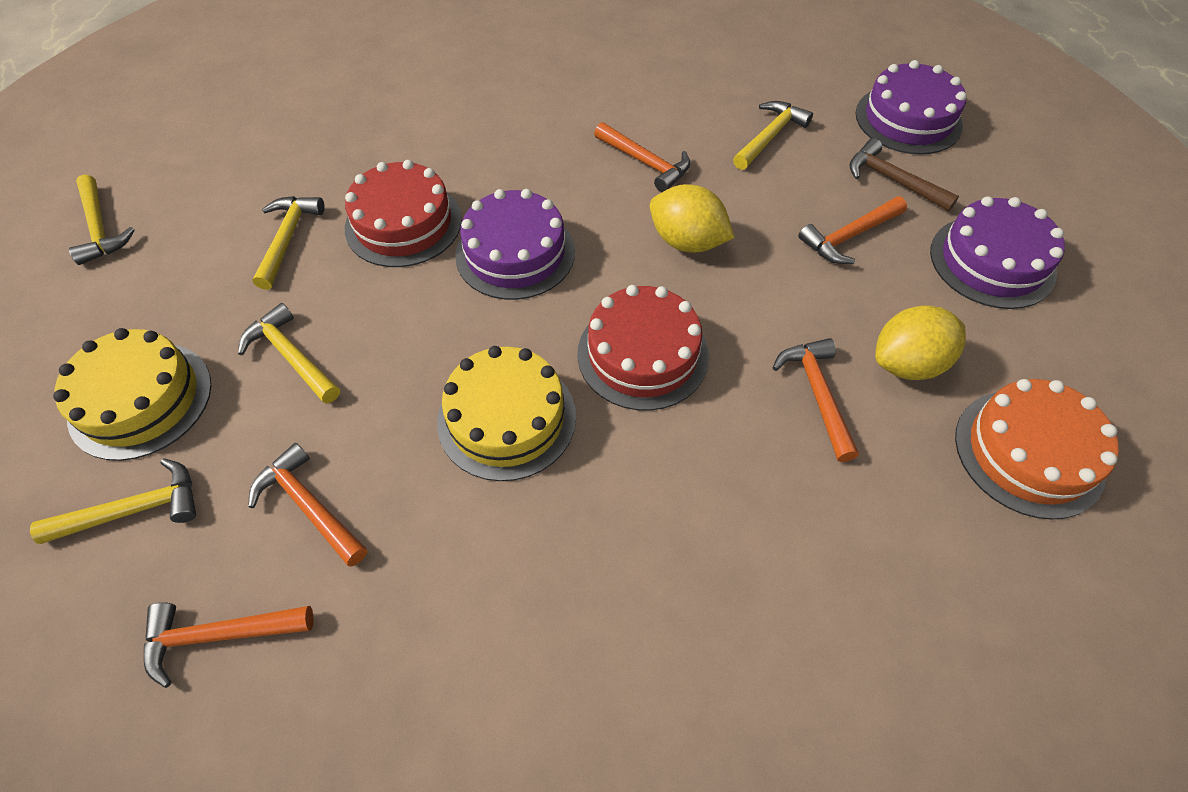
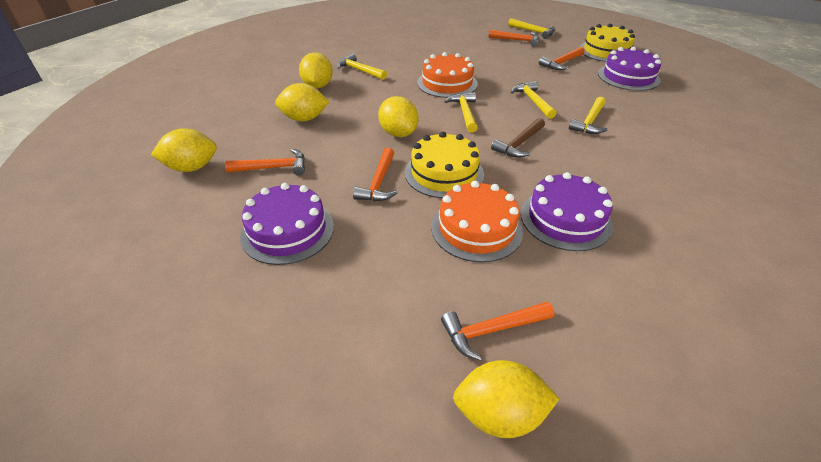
orange cake: 1 -> 2
red cake: 2 -> 0
yellow lemon: 2 -> 5

